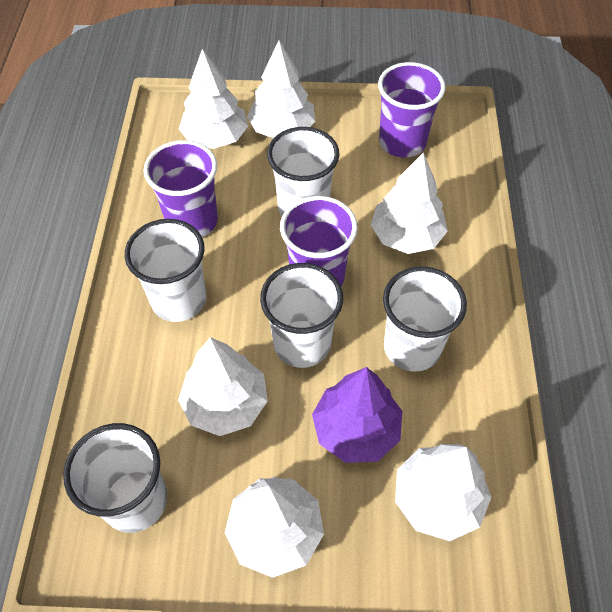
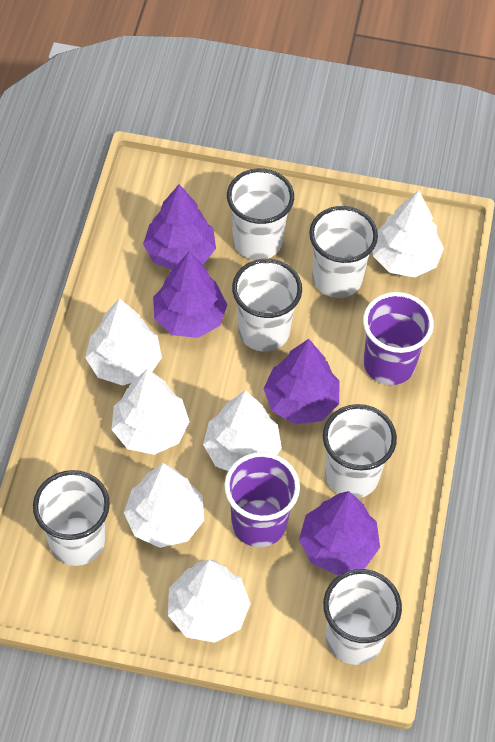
purple cup: 3 -> 2
purple tree: 1 -> 4
white cup: 5 -> 6

